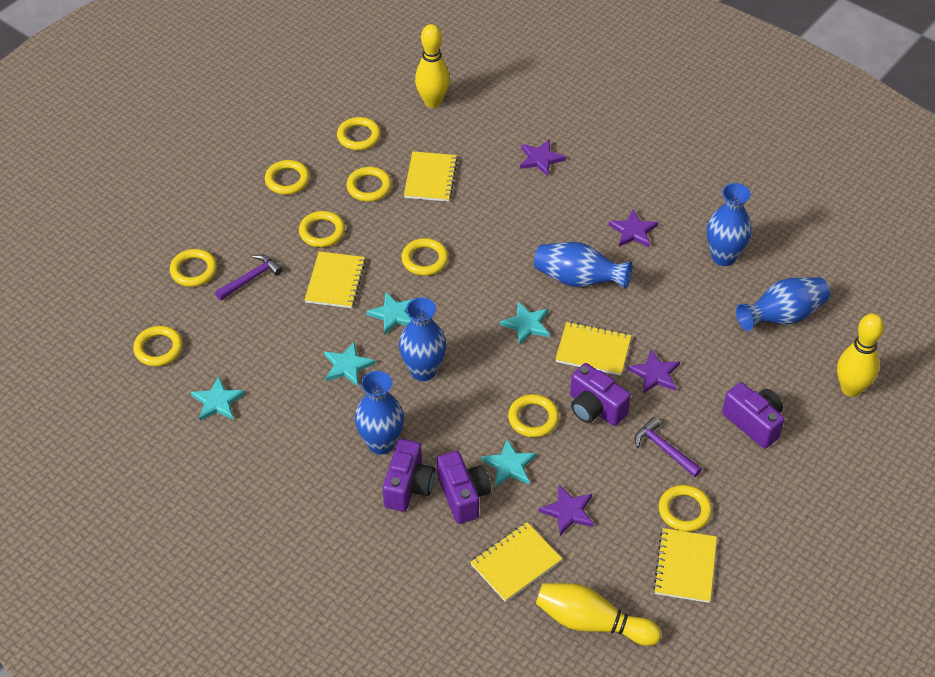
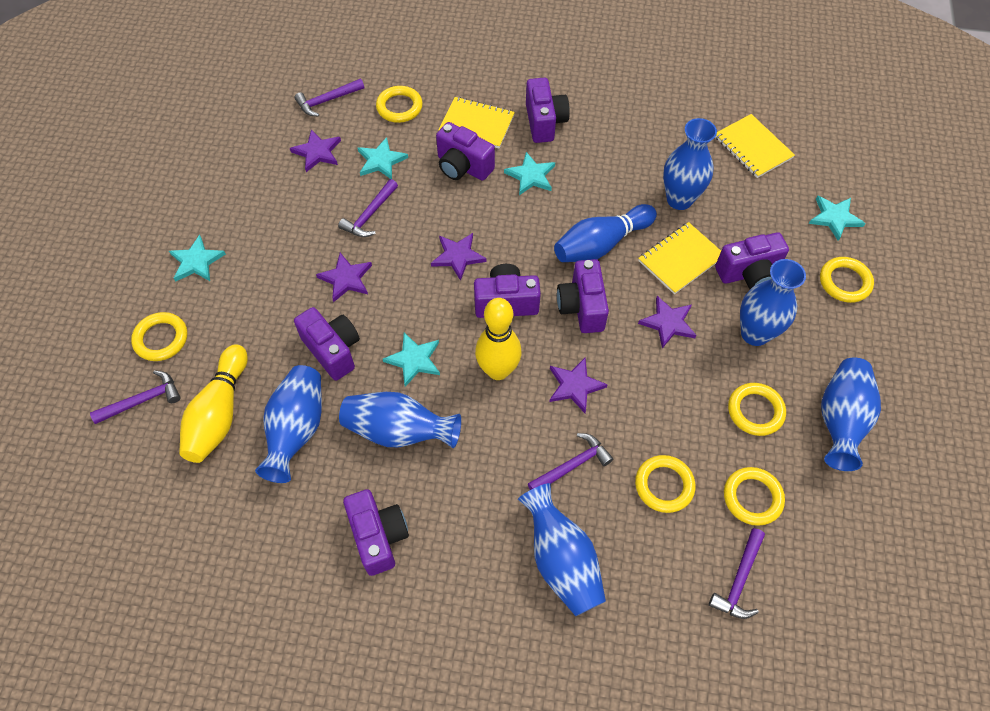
blue bowling pin: 0 -> 1
blue vase: 5 -> 6
purple camera: 4 -> 7
purple hammer: 2 -> 5
purple star: 4 -> 5
yellow bowling pin: 3 -> 2
yellow notebook: 5 -> 3
yellow ring: 9 -> 6

